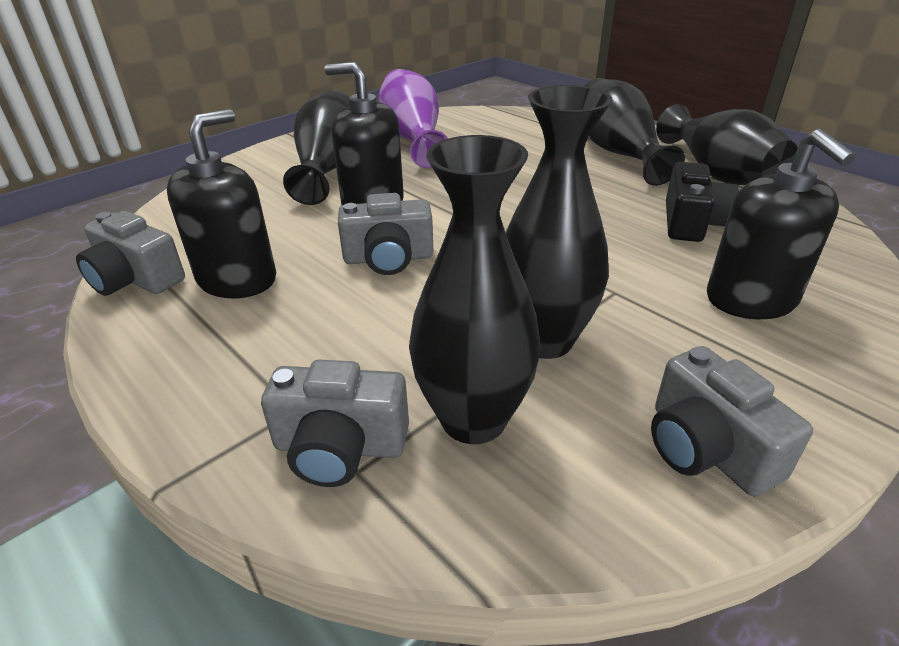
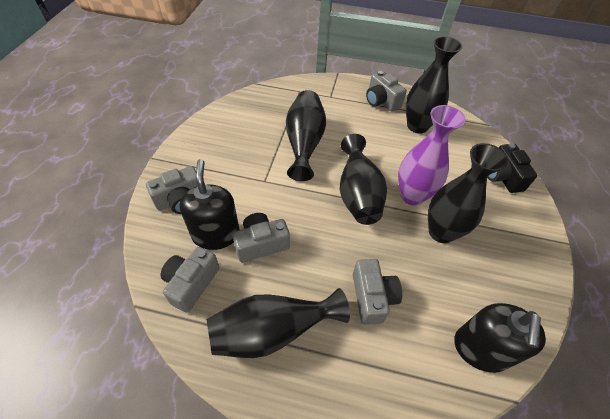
black soap dispenser: 3 -> 2
grey camera: 4 -> 5

